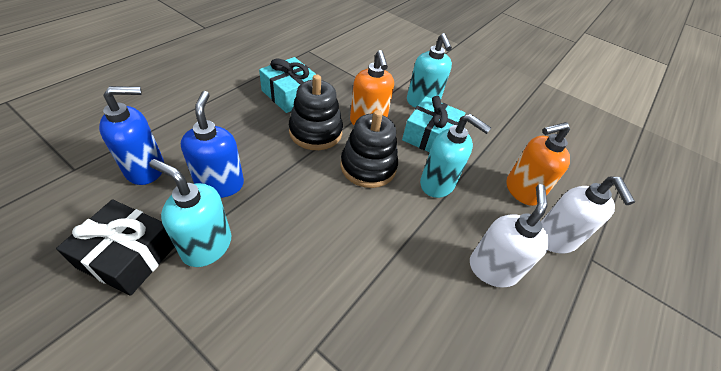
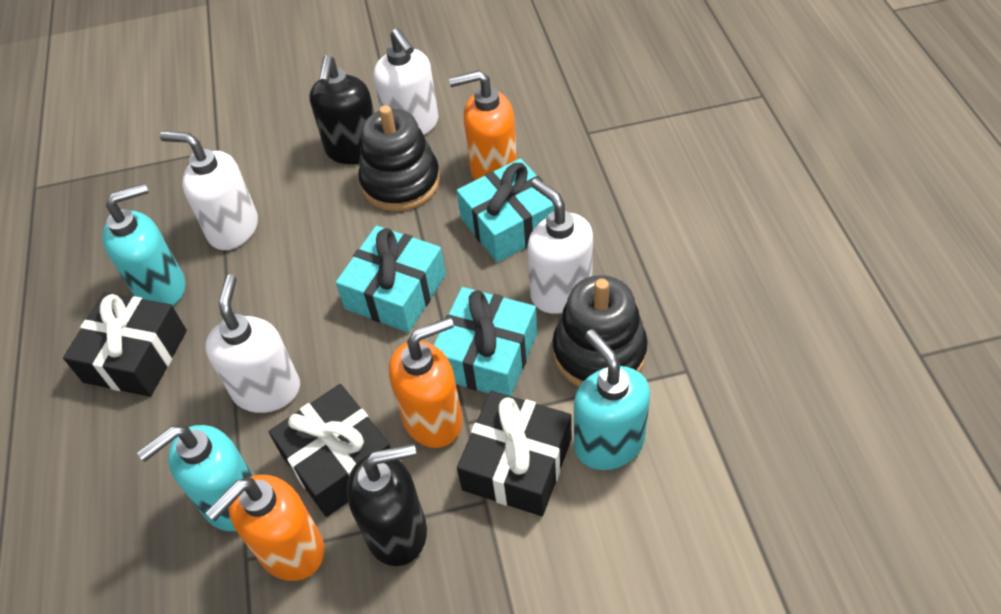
black gift: 1 -> 3
black soap dispenser: 0 -> 2
blue soap dispenser: 2 -> 0
orange soap dispenser: 2 -> 3
turquoise gift: 2 -> 3
white soap dispenser: 2 -> 4

